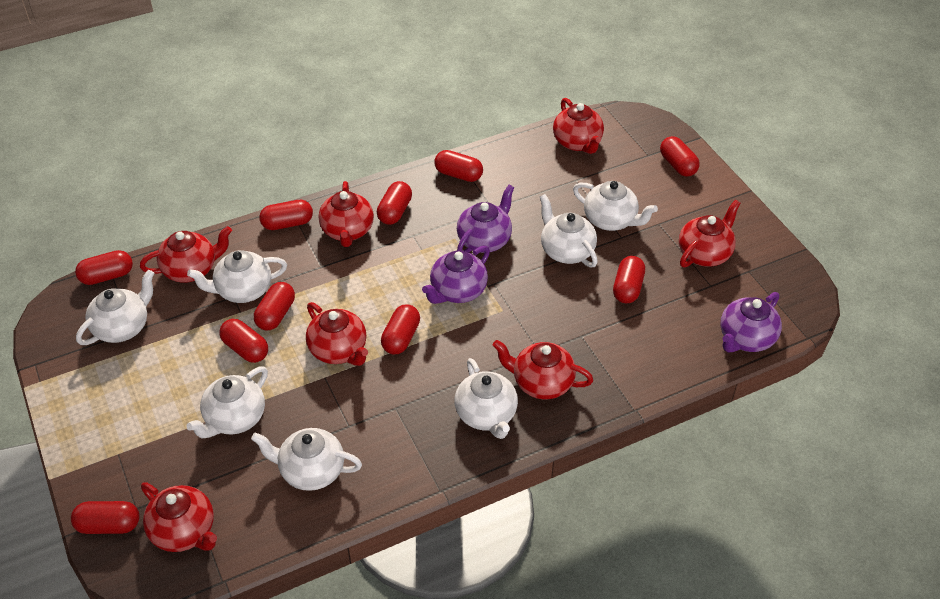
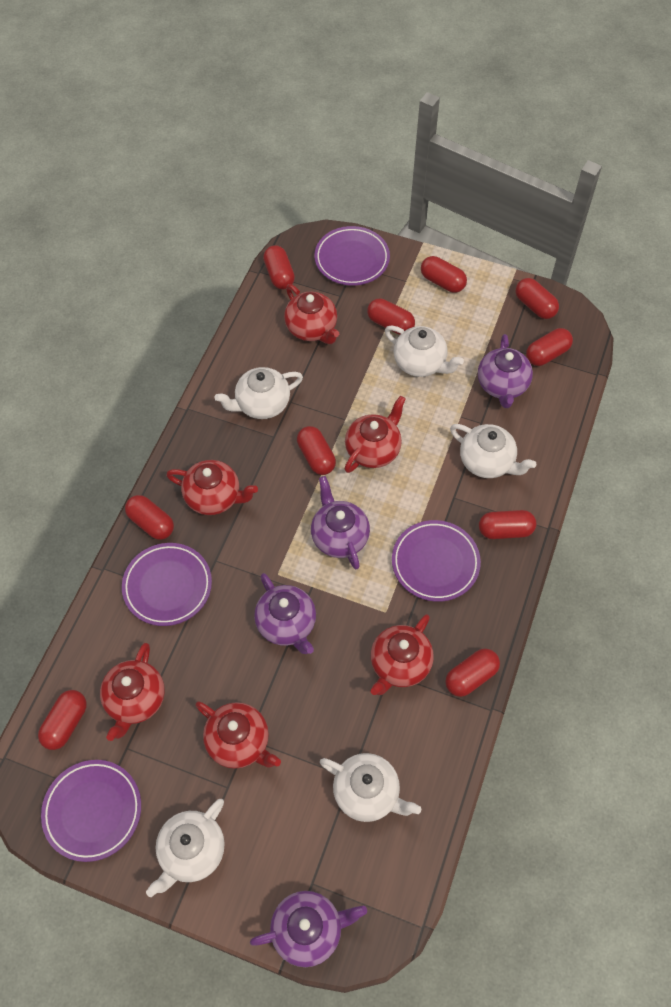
purple plate: 0 -> 4
purple teapot: 3 -> 4
red teapot: 7 -> 6
white teapot: 7 -> 5

